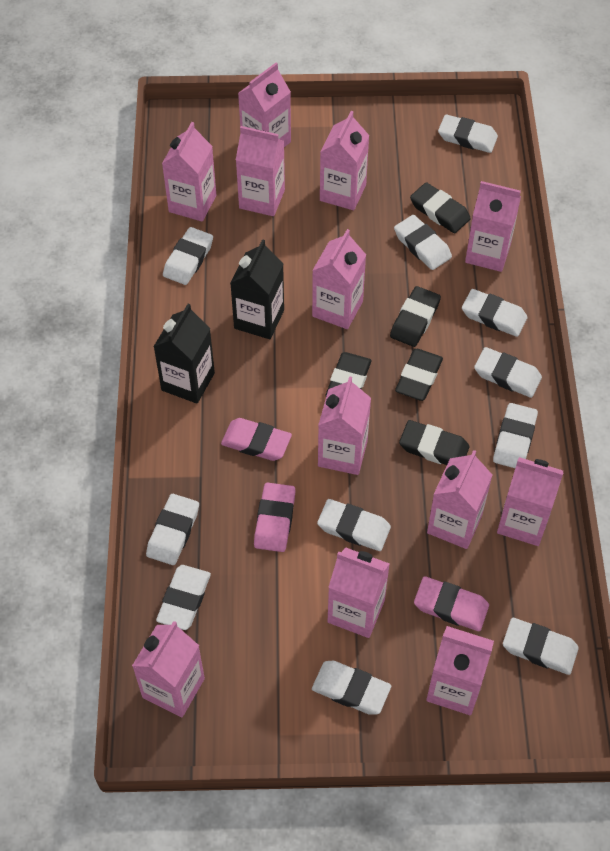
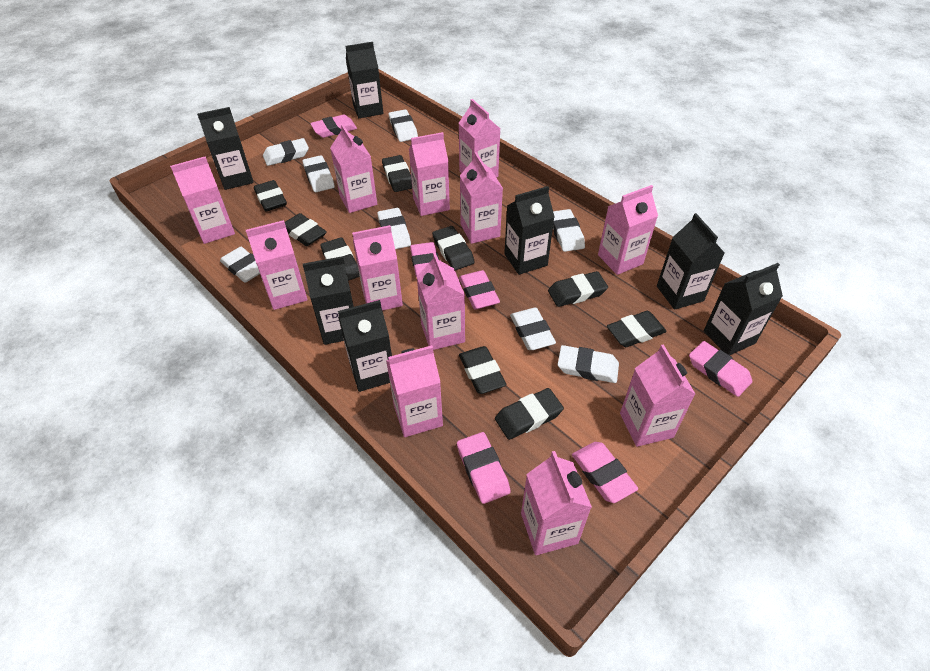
black carton: 2 -> 7
black eraser: 5 -> 9
pink eraser: 3 -> 6
white eraser: 11 -> 8

